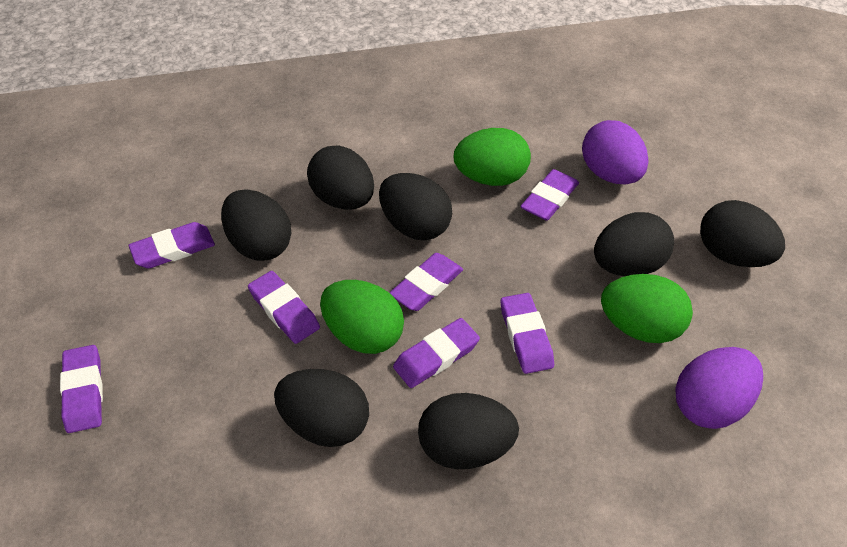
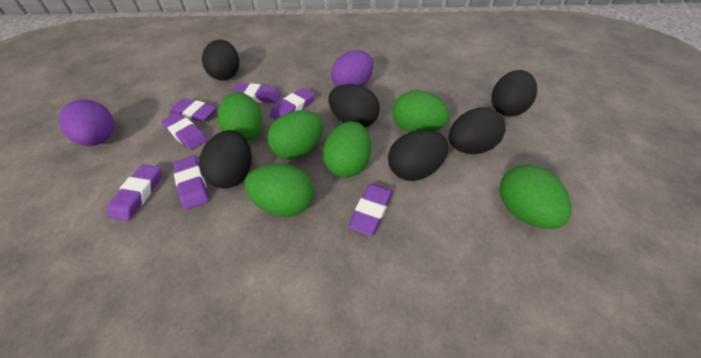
black egg: 7 -> 6
green egg: 3 -> 6

